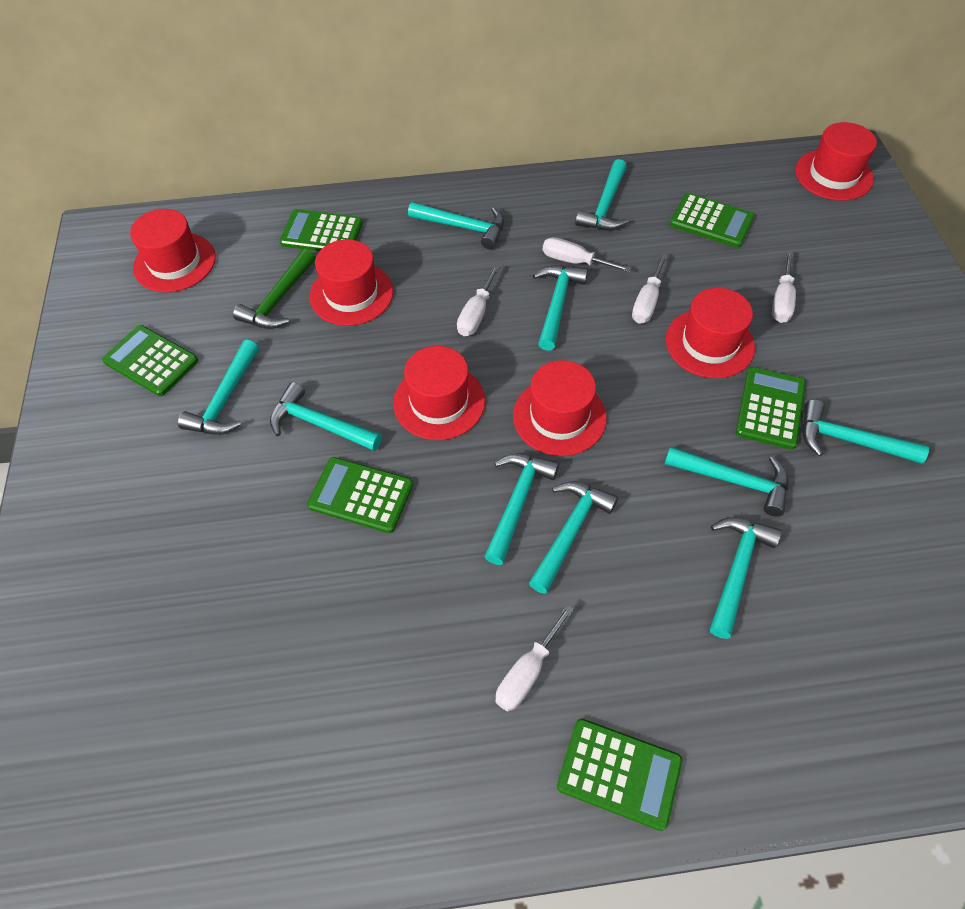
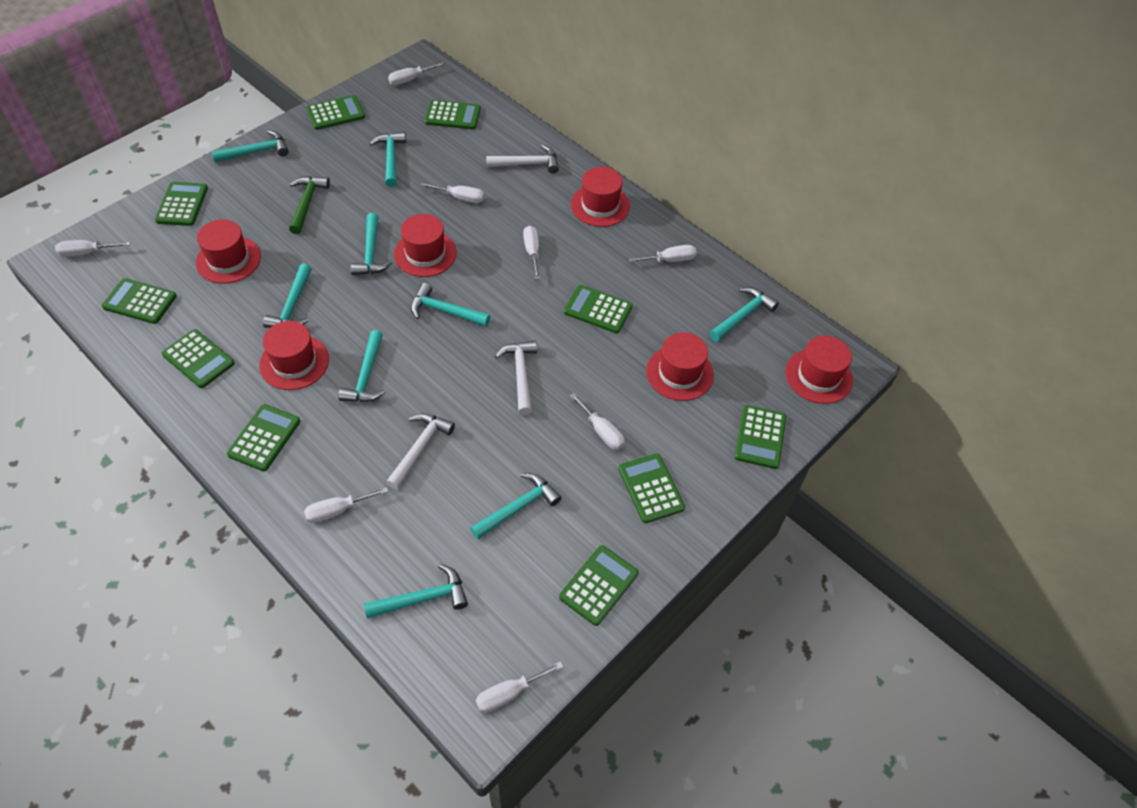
green calculator: 6 -> 10
turquoise hammer: 10 -> 9
white hammer: 0 -> 3
white screwdriver: 5 -> 8

